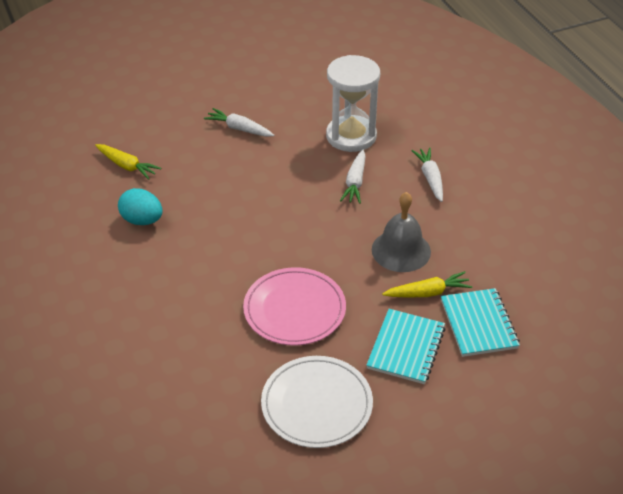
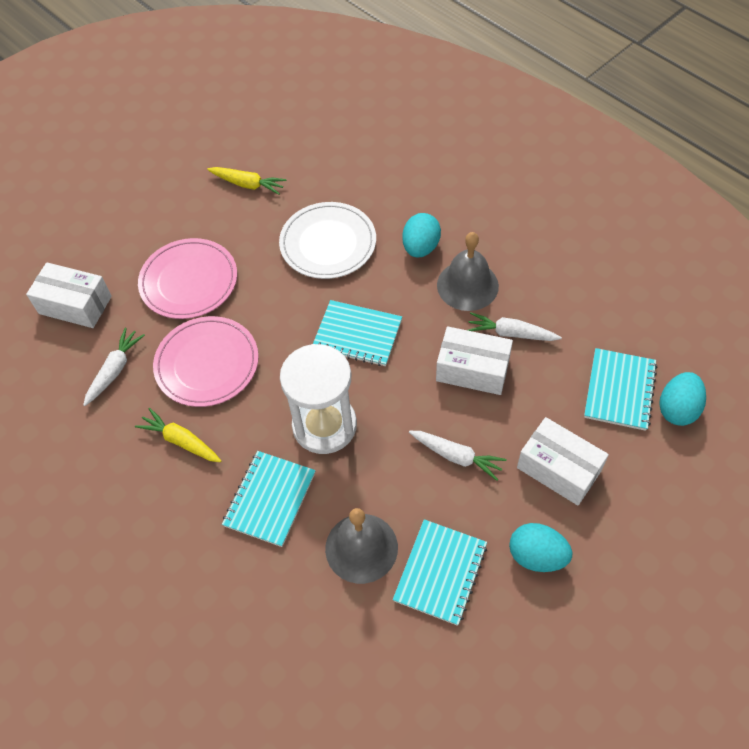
grey bell: 1 -> 2
pink plate: 1 -> 2
turquoise egg: 1 -> 3
turquoise notebook: 2 -> 4
white box: 0 -> 3

